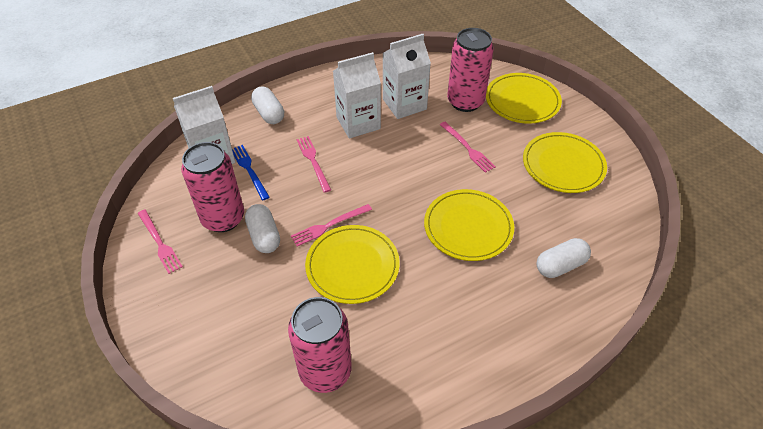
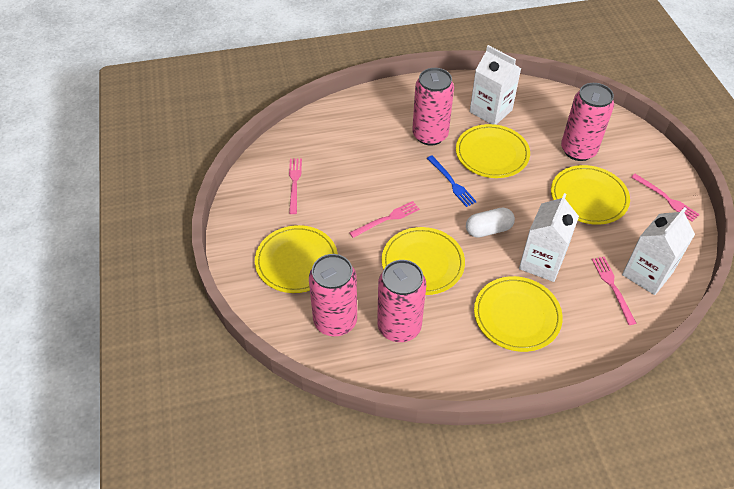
pink can: 3 -> 4
white capsule: 3 -> 1
yellow plate: 4 -> 5

